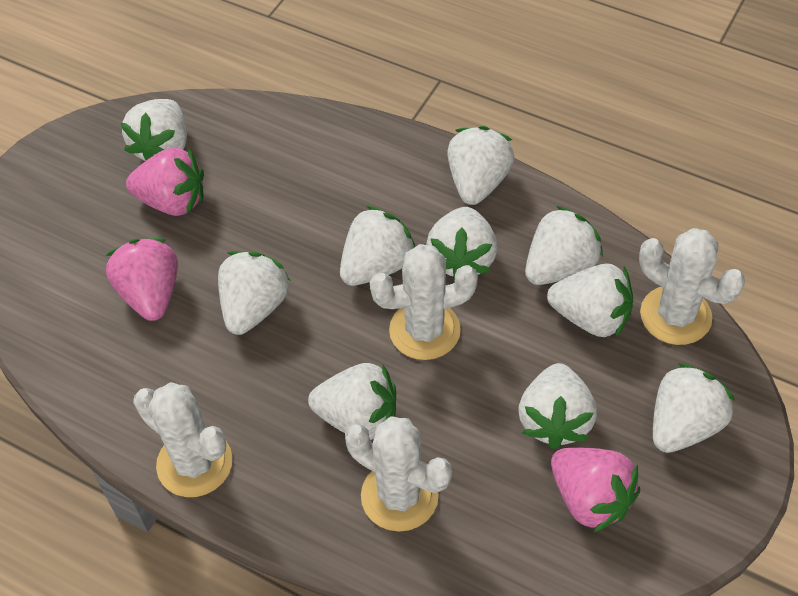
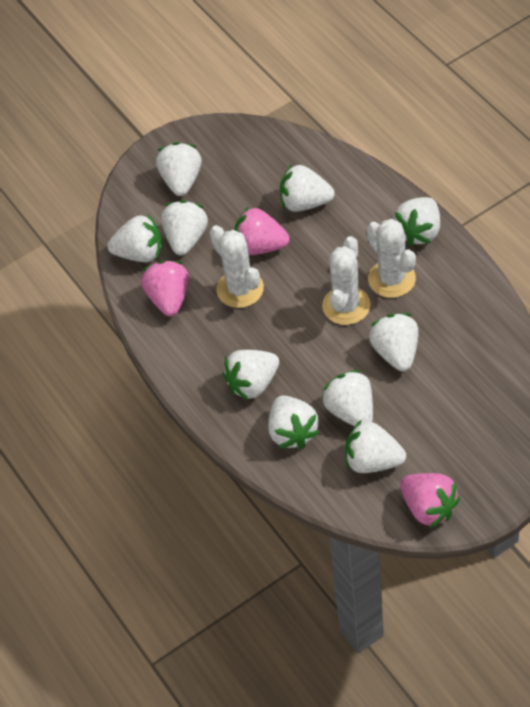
white cactus: 4 -> 3

